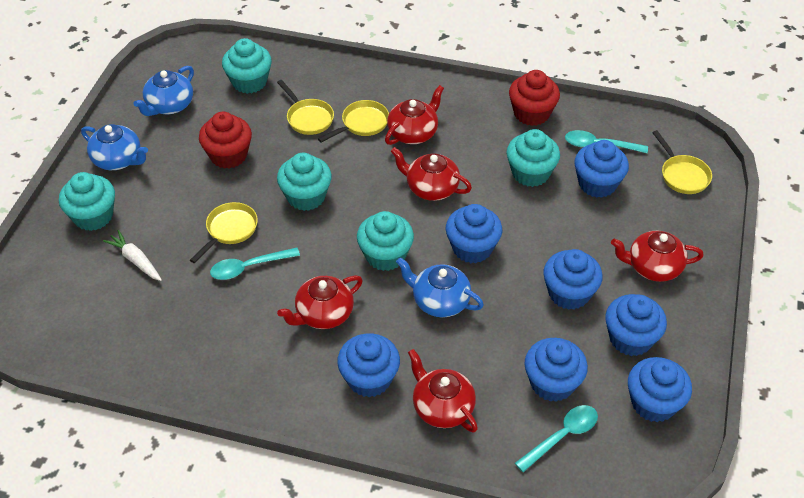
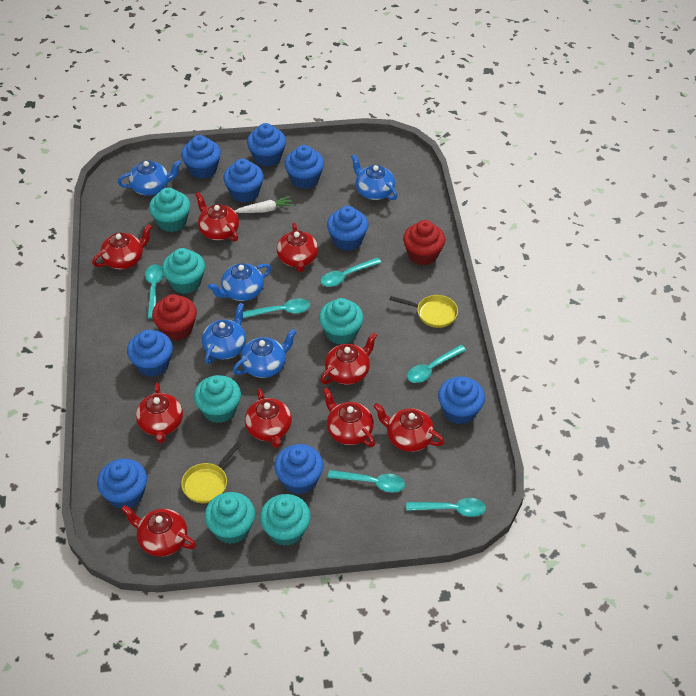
blue cupcake: 7 -> 9
blue teapot: 3 -> 5
red teapot: 5 -> 9
turquoise cupcake: 5 -> 6
turquoise spoon: 3 -> 6
yellow pan: 4 -> 2

